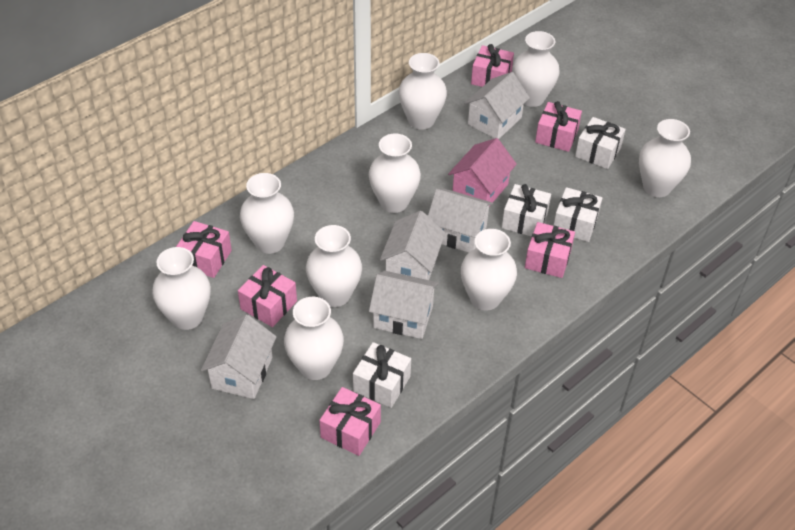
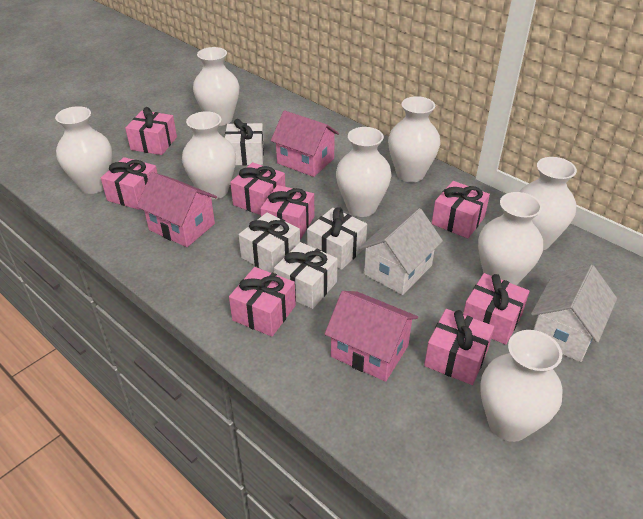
pink gift: 6 -> 8
pink house: 1 -> 3
white house: 5 -> 2
white vase: 9 -> 8

